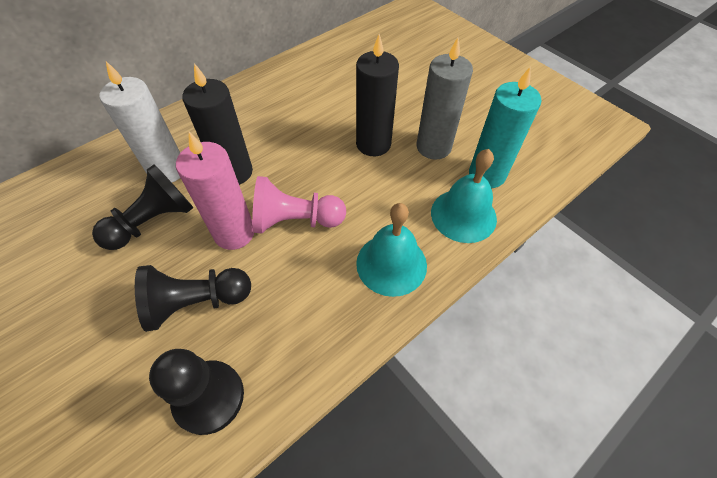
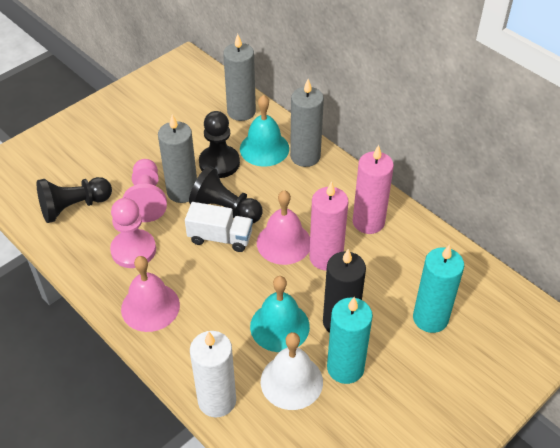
black candle: 2 -> 1
grey candle: 1 -> 3
pink bell: 0 -> 2
pink candle: 1 -> 2
pink pawn: 1 -> 2
turquoise candle: 1 -> 2
white bell: 0 -> 1
white truck: 0 -> 1

